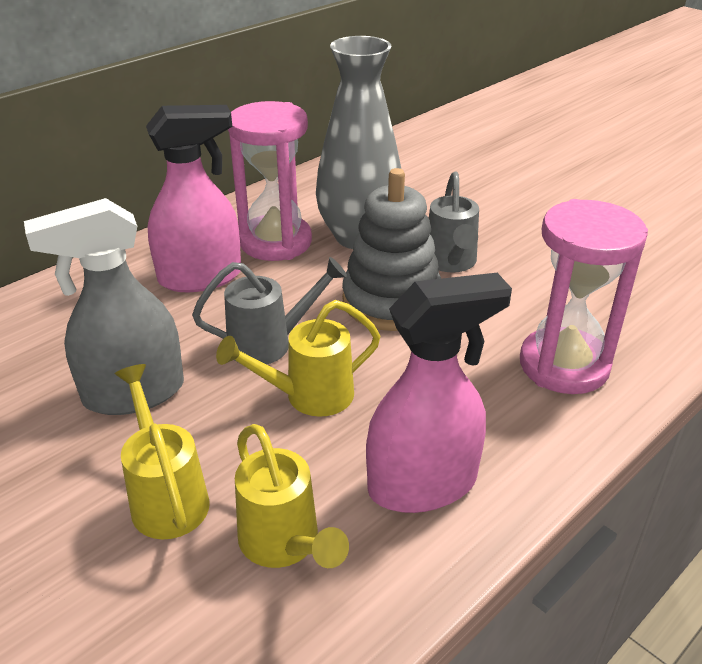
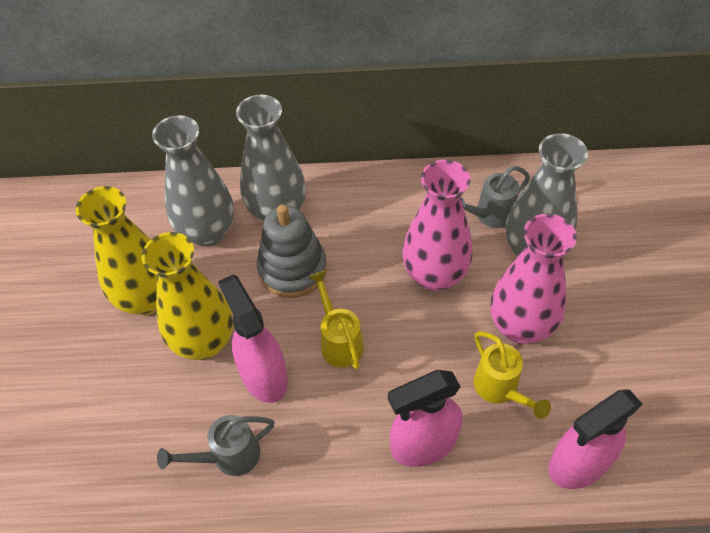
grey spray bottle: 1 -> 0
grey vase: 1 -> 3
pink hourglass: 2 -> 0
pink spray bottle: 2 -> 3
pink vase: 0 -> 2
yellow vase: 0 -> 2
yellow watering can: 3 -> 2

